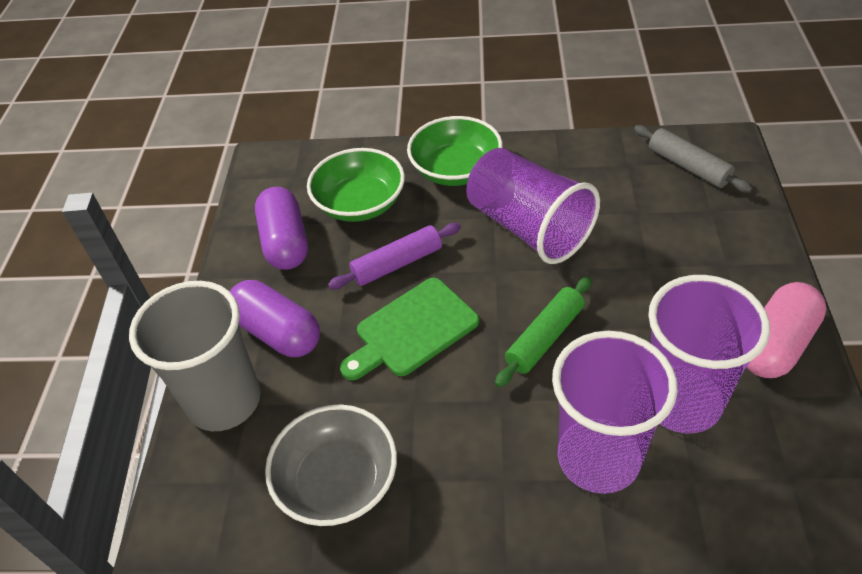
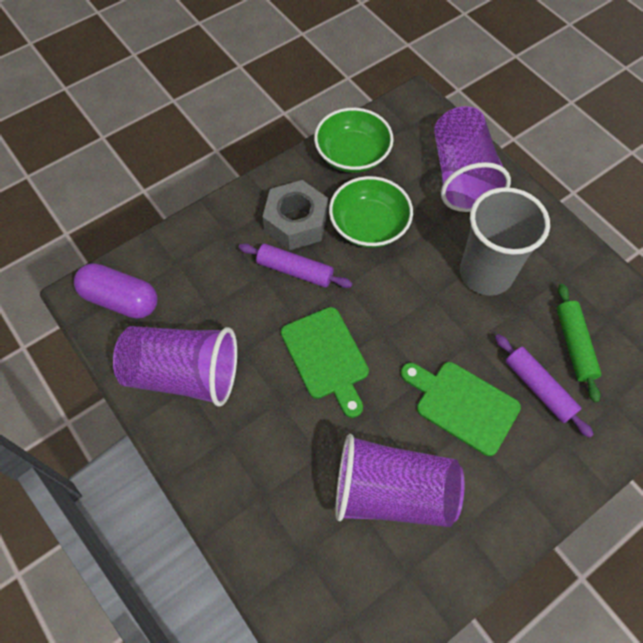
green cutting board: 1 -> 2
grey bowl: 1 -> 0
grey nut: 0 -> 1
grey rolling pin: 1 -> 0
pink capsule: 1 -> 0
purple capsule: 2 -> 1
purple rolling pin: 1 -> 2

